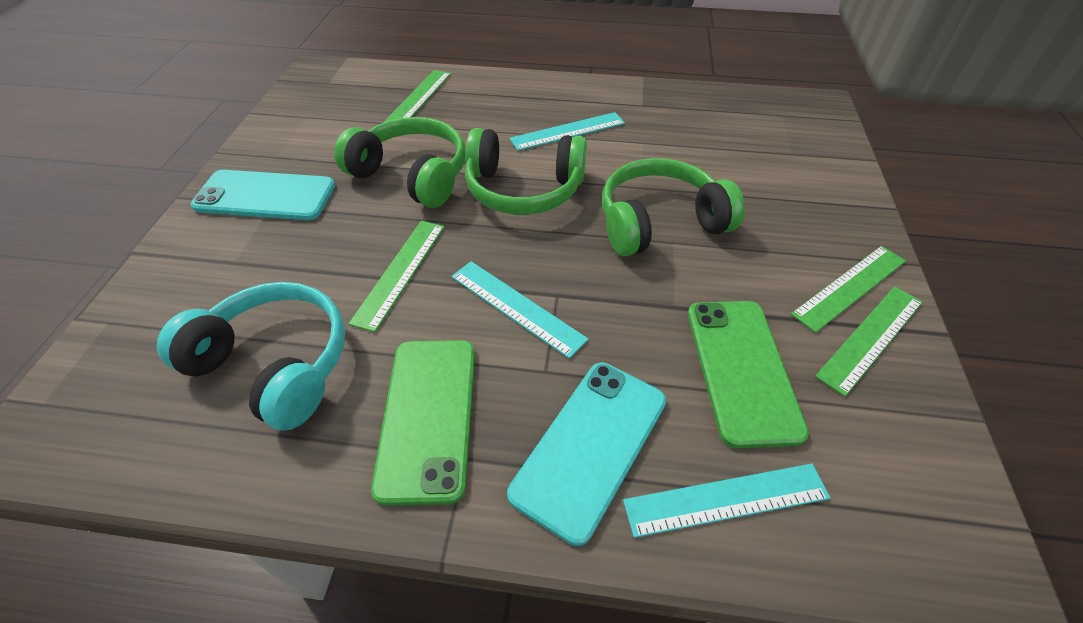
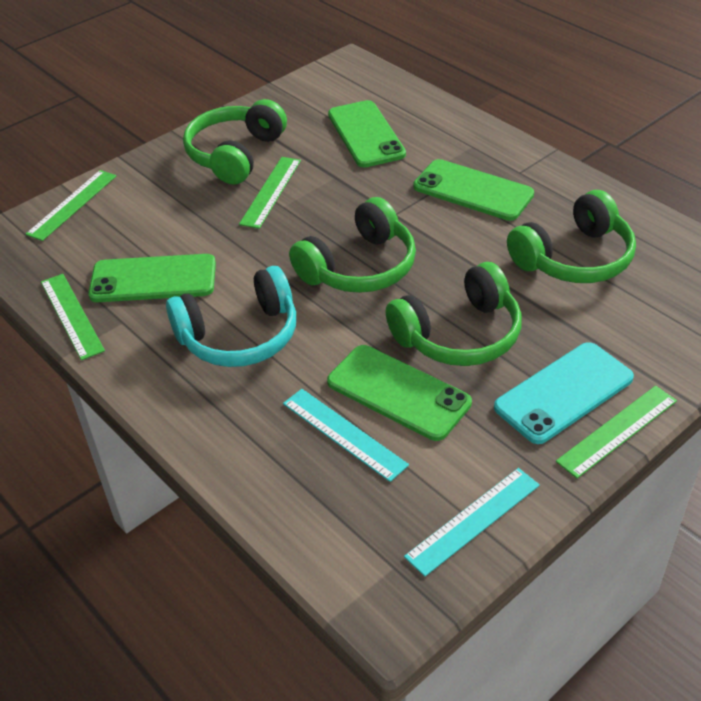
green headphones: 3 -> 4
green phone: 2 -> 4
turquoise phone: 2 -> 1
turquoise ruler: 3 -> 2

